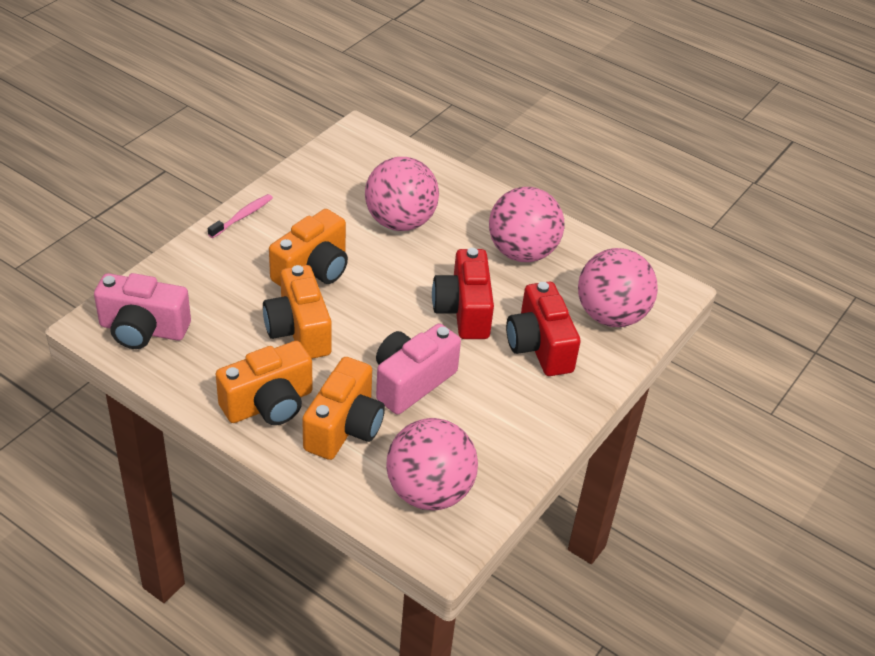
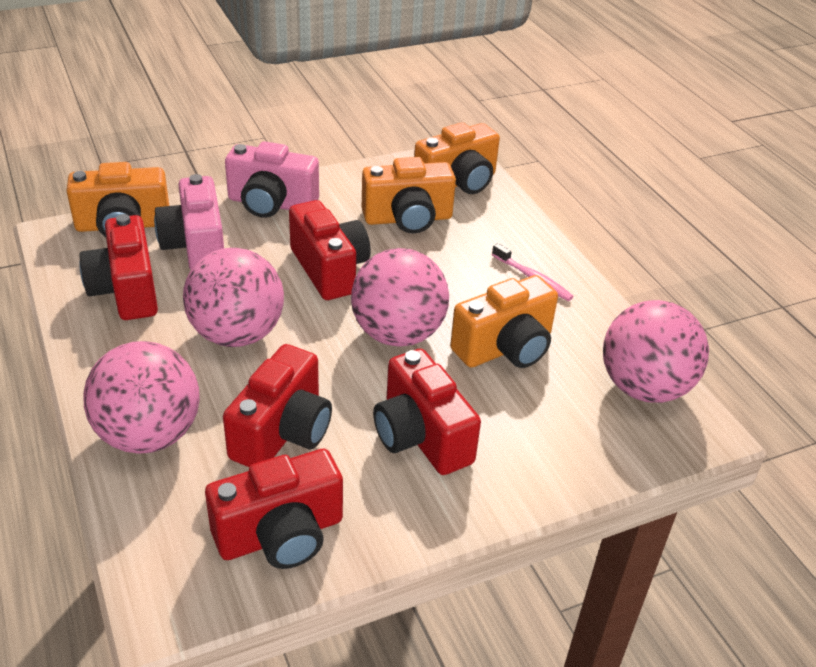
red camera: 2 -> 5

